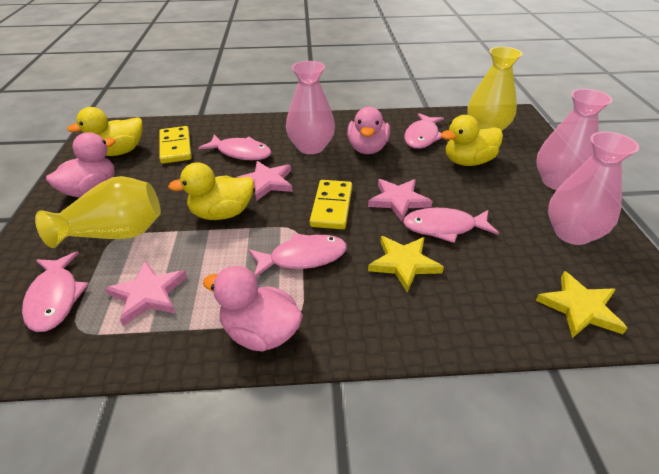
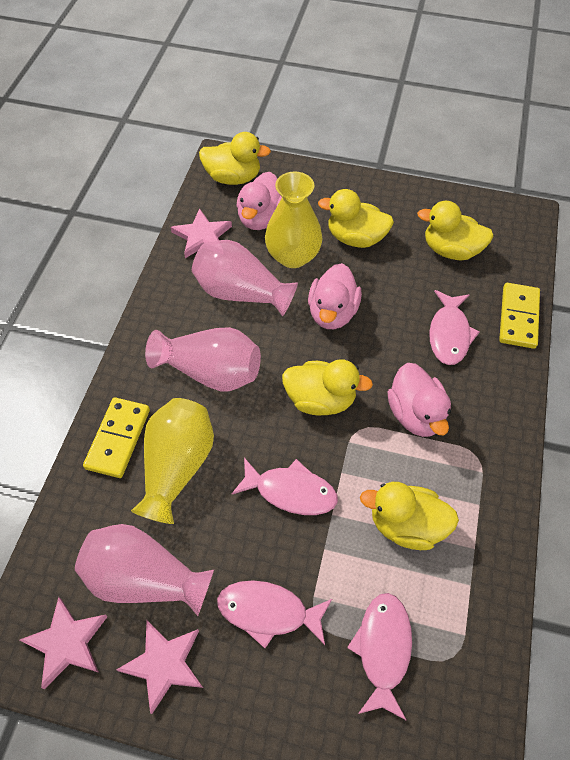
pink fish: 5 -> 4
yellow duck: 3 -> 5
yellow star: 2 -> 0

